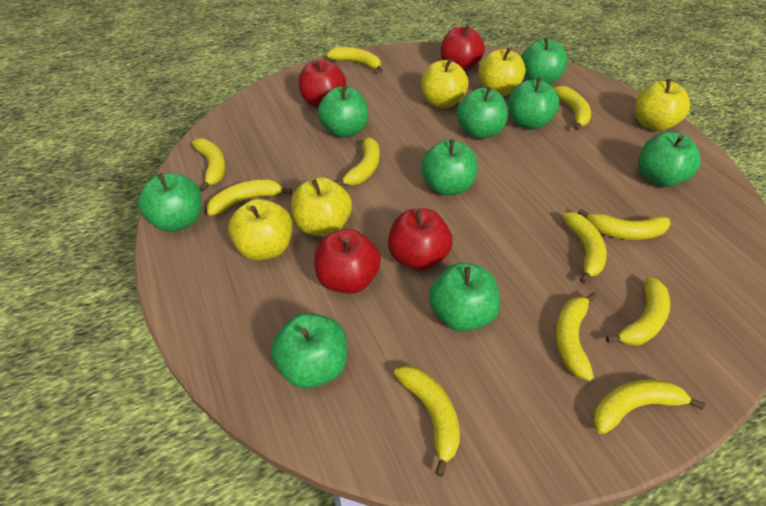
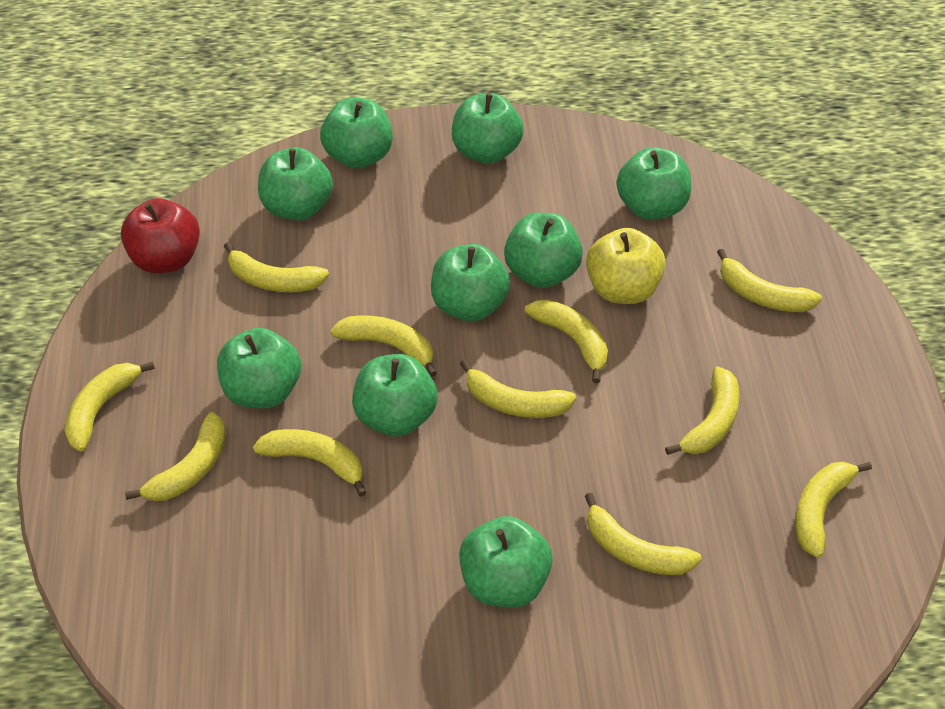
red apple: 4 -> 1
yellow apple: 5 -> 1

